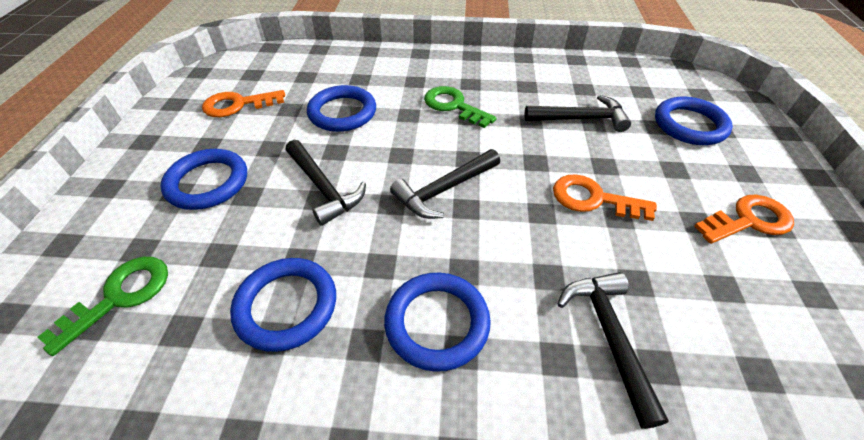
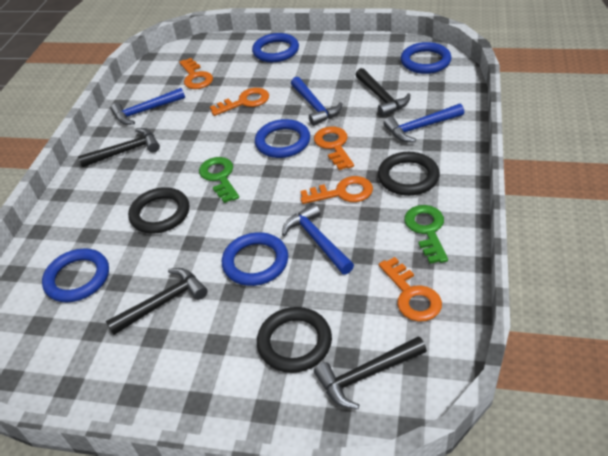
black ring: 0 -> 3
blue hammer: 0 -> 4
orange key: 3 -> 5

